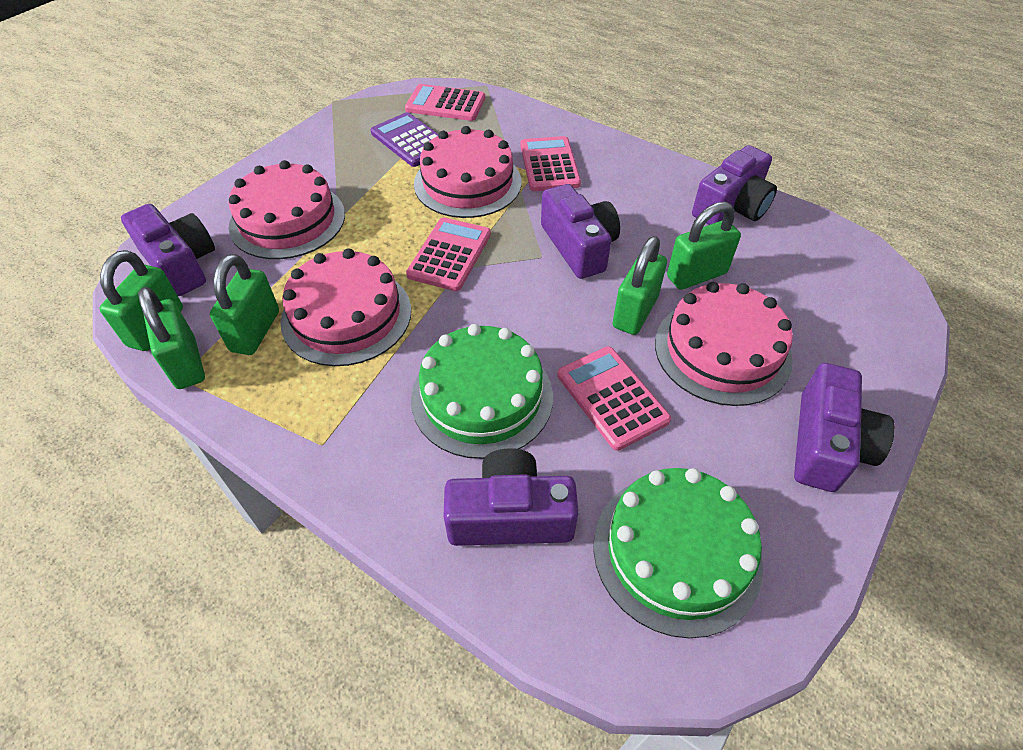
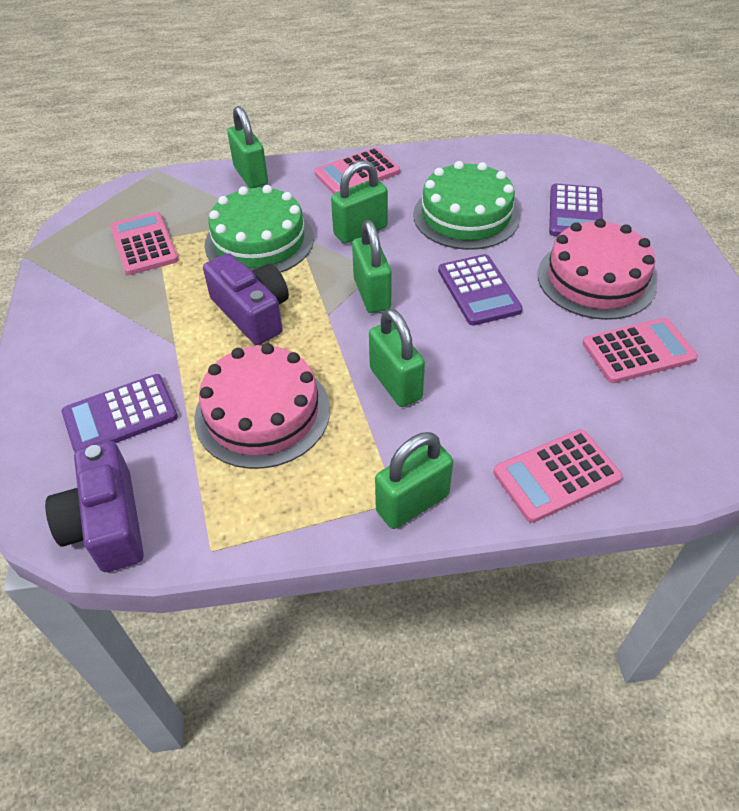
pink cake: 4 -> 2
purple calculator: 1 -> 3
purple camera: 5 -> 2

